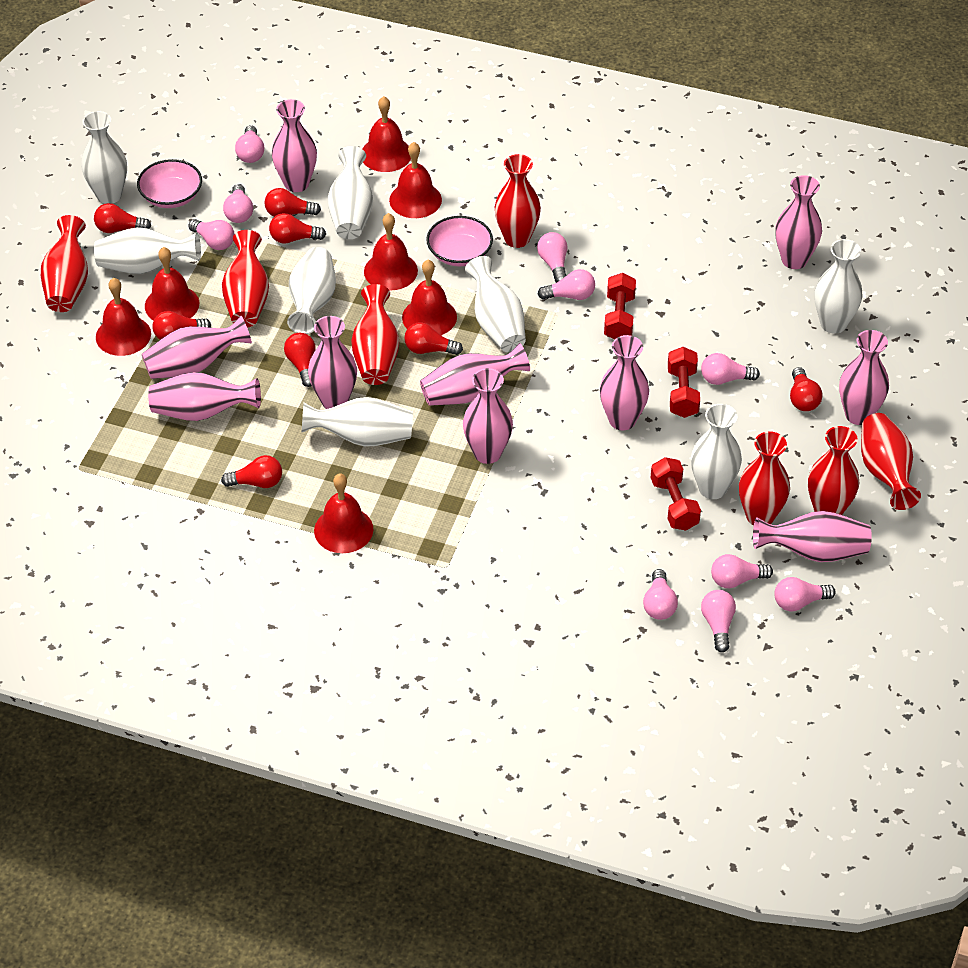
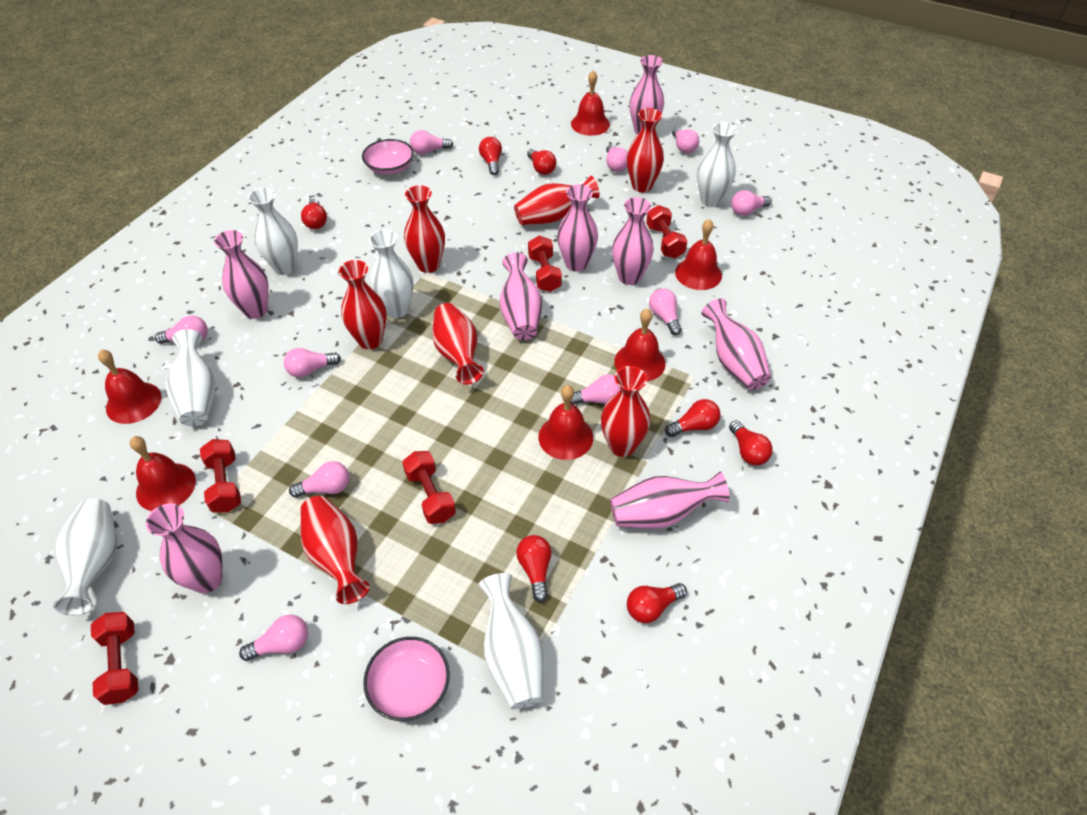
pink vase: 10 -> 8
red bell: 7 -> 6
red dumbbell: 3 -> 5
red light bulb: 8 -> 7
white vase: 8 -> 6

